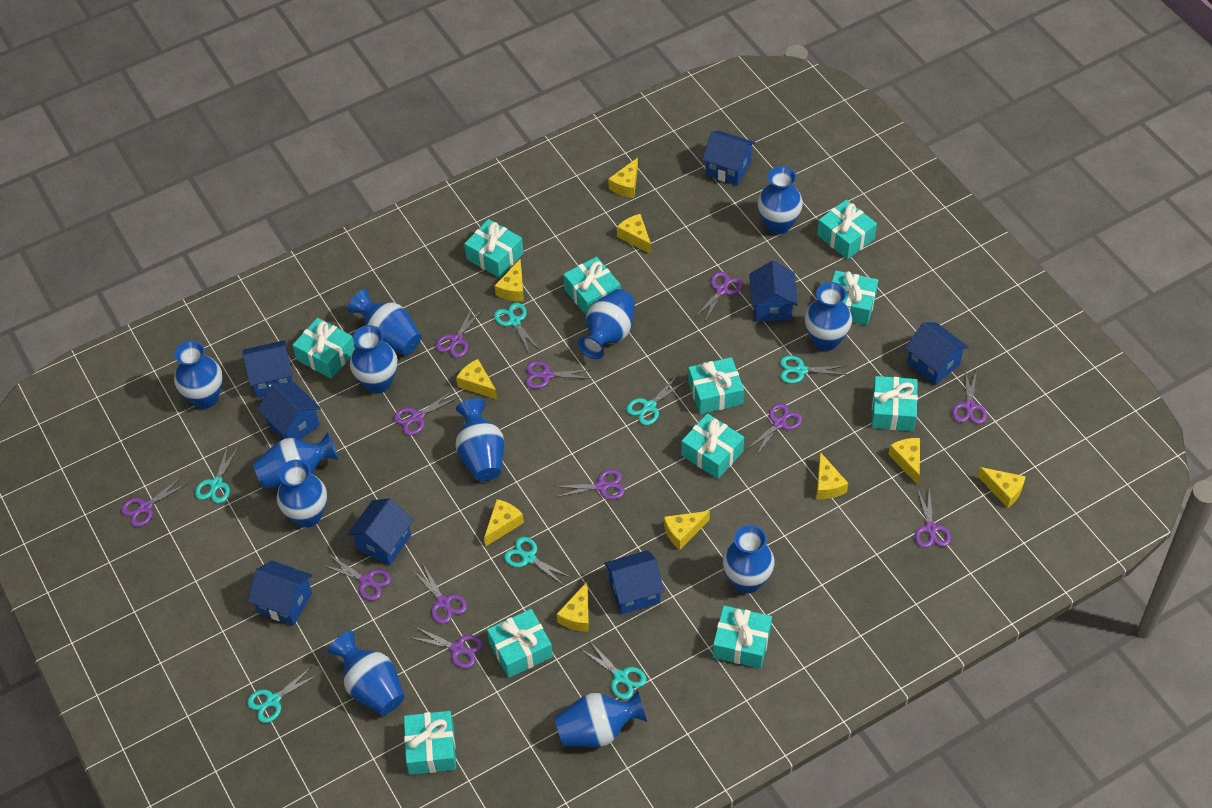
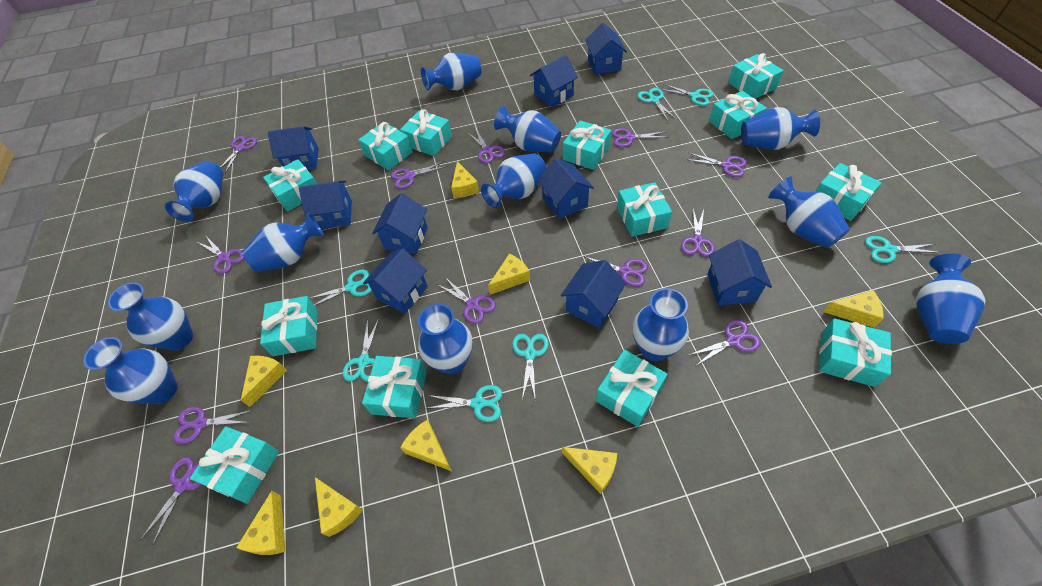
blue house: 8 -> 9
turquoise gift: 11 -> 13
yellow cheese: 10 -> 8

